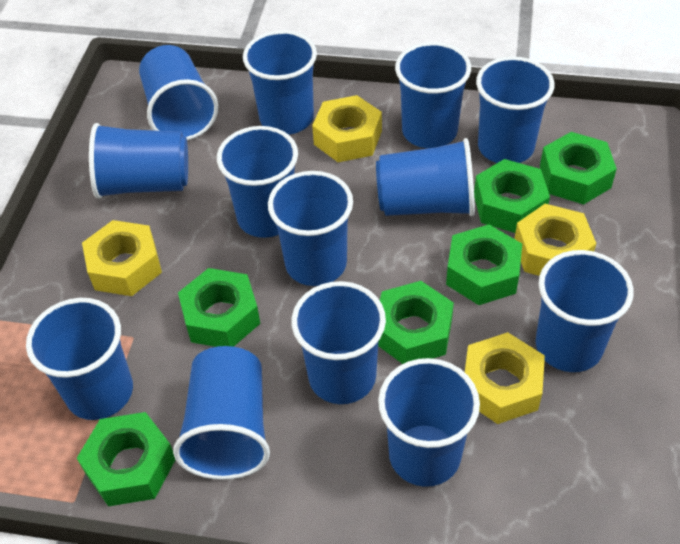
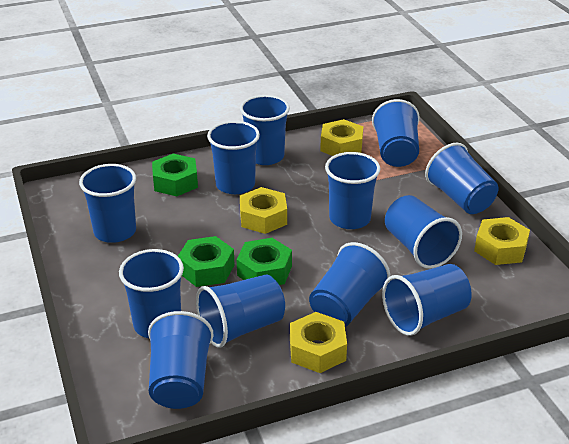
blue cup: 13 -> 12
green nut: 6 -> 3

